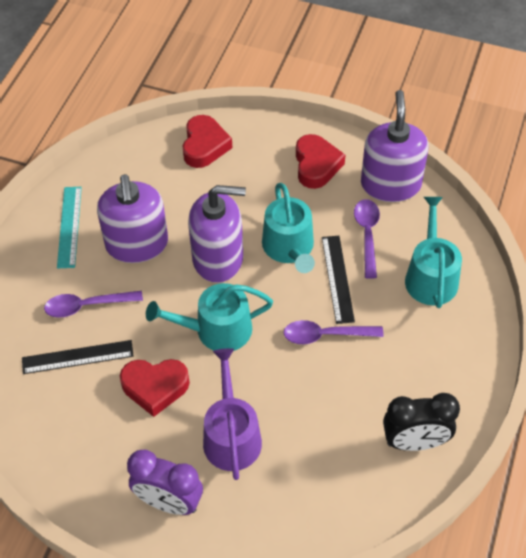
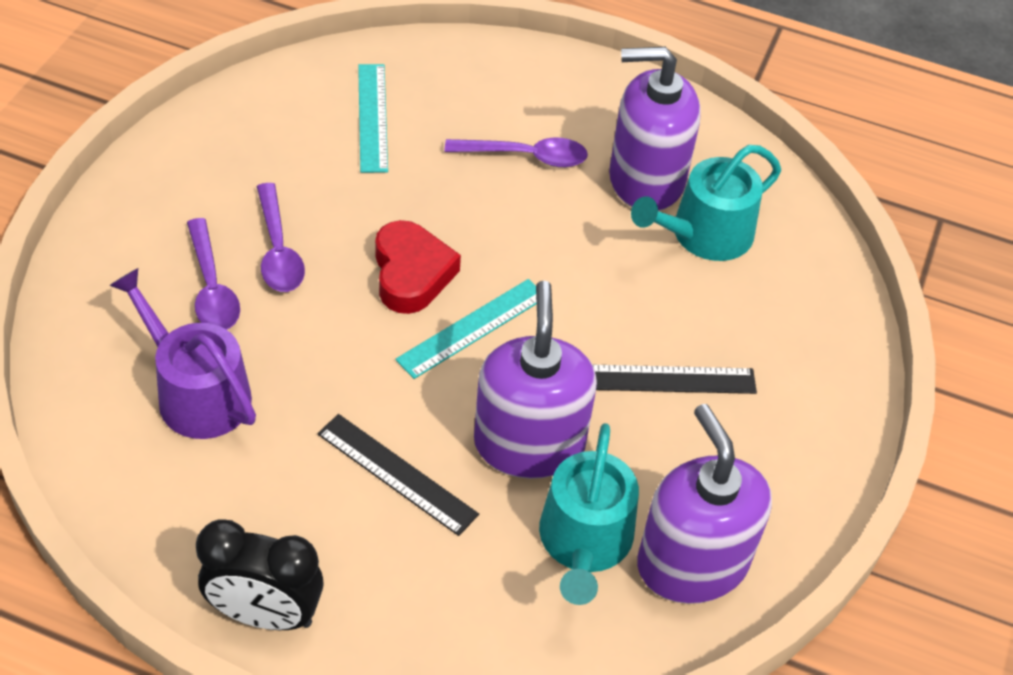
purple clock: 1 -> 0
red heart: 3 -> 1
turquoise ruler: 1 -> 2
turquoise watering can: 3 -> 2

